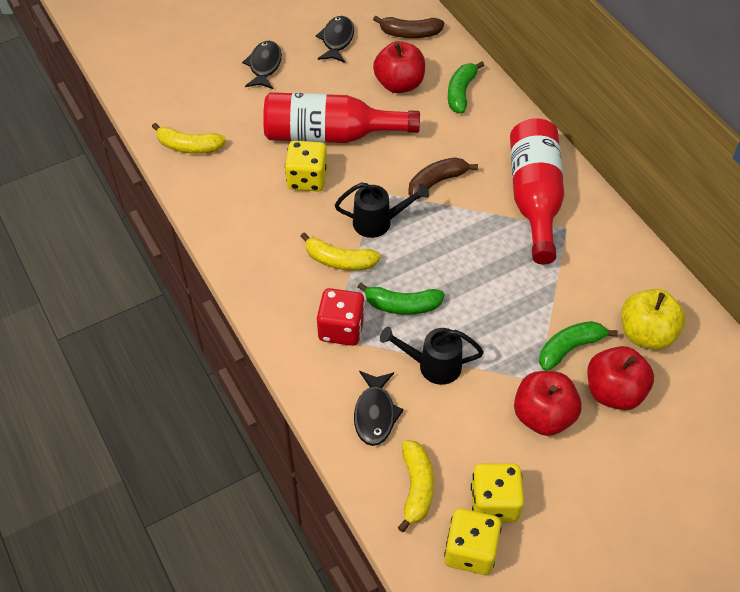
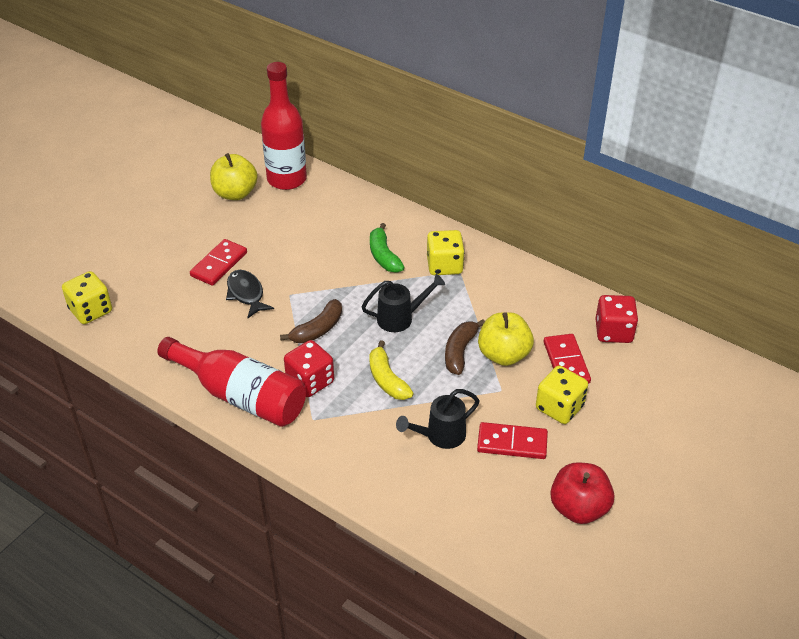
black fish: 3 -> 1
green banana: 3 -> 1
red apple: 3 -> 1
red dice: 1 -> 2
red domino: 0 -> 3
yellow apple: 1 -> 2
yellow banana: 3 -> 1

